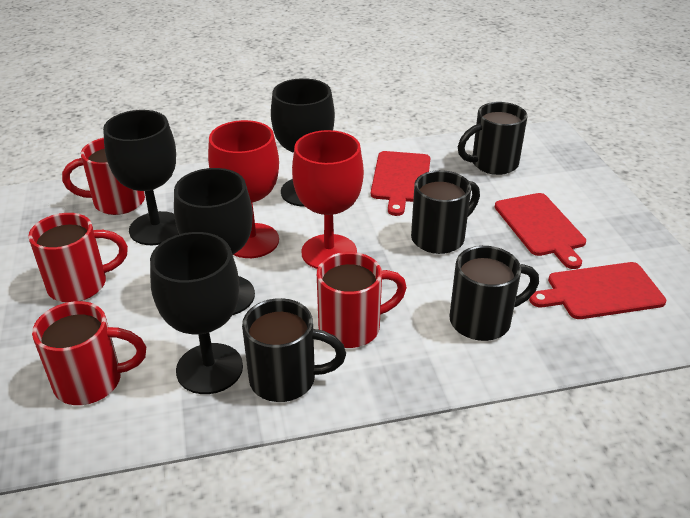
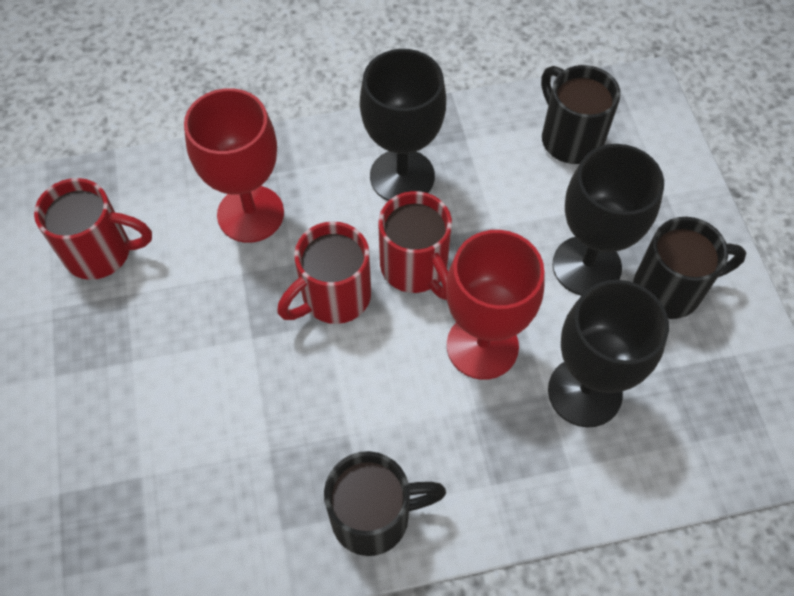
black goblet: 4 -> 3
black mug: 4 -> 3
red cutting board: 3 -> 0
red mug: 4 -> 3

